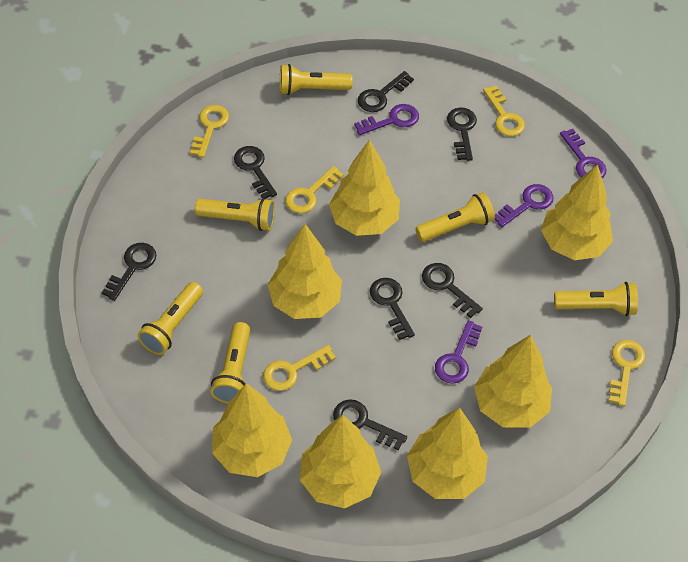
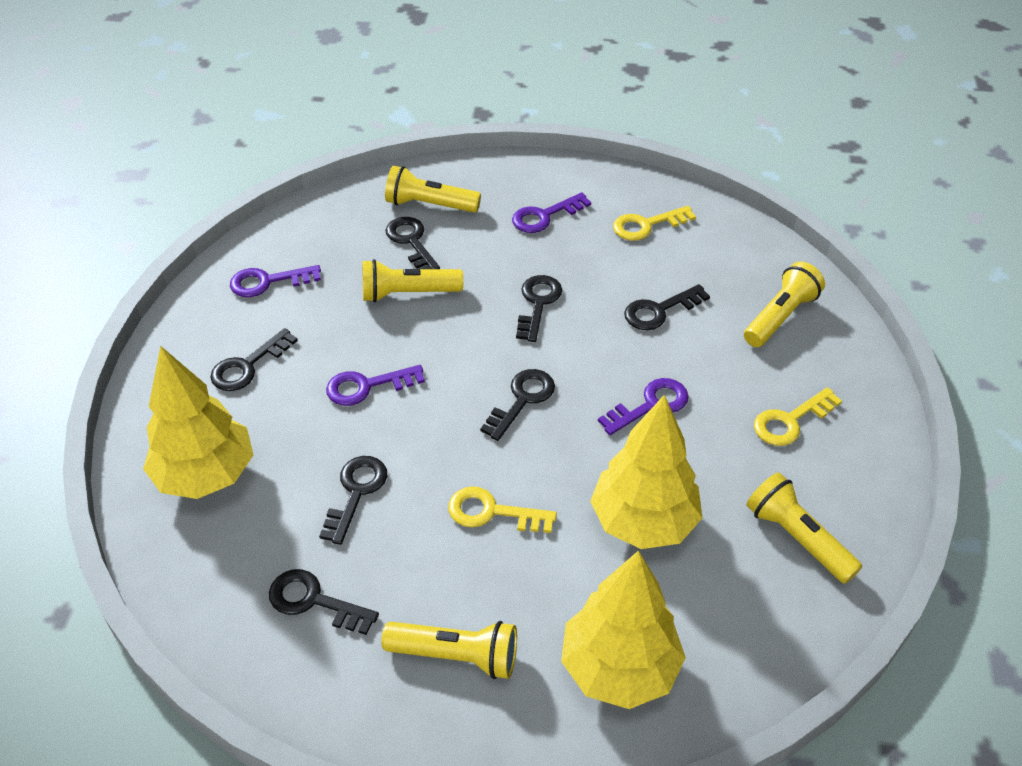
yellow flashlight: 6 -> 5
yellow key: 5 -> 3
yellow tree: 7 -> 3

